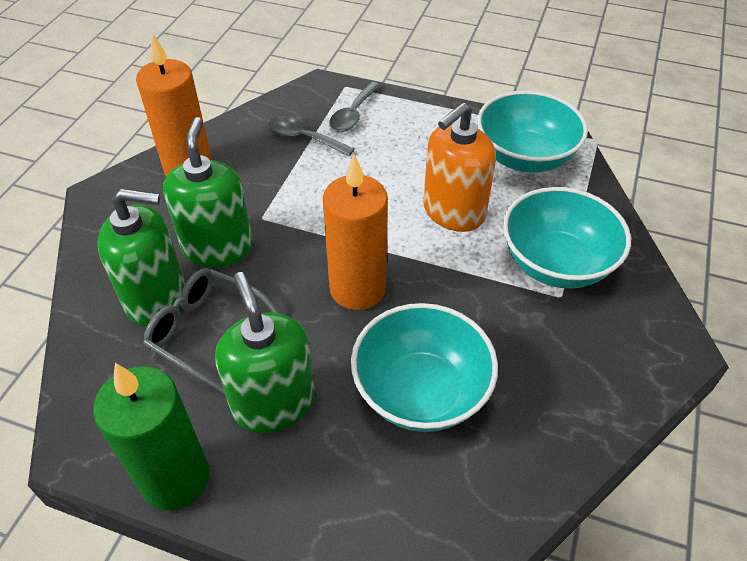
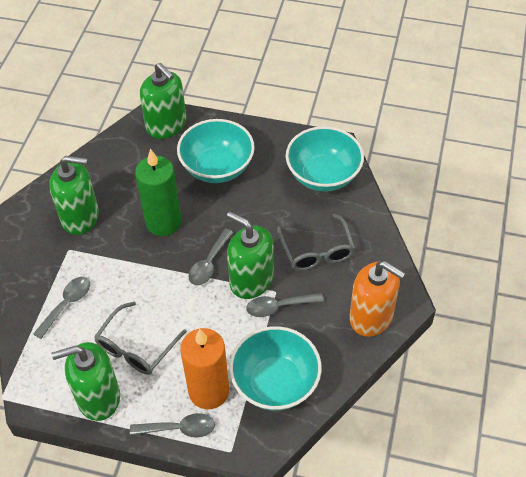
green soap dispenser: 3 -> 4
grey glasses: 1 -> 2
grey spoon: 2 -> 4
orange candle: 2 -> 1

